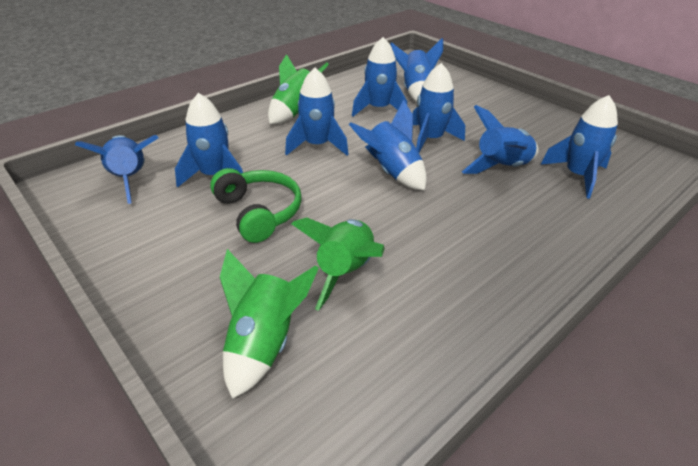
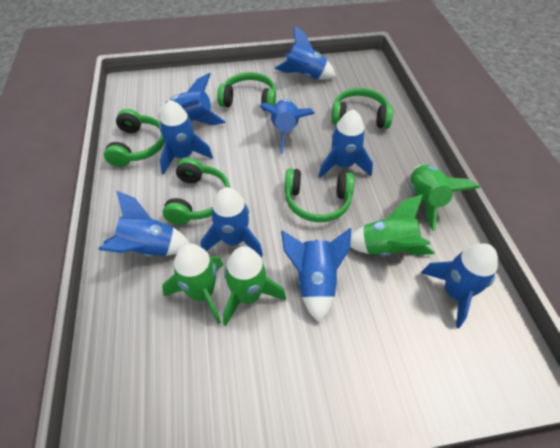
green headphones: 1 -> 5
green rocket: 3 -> 4

